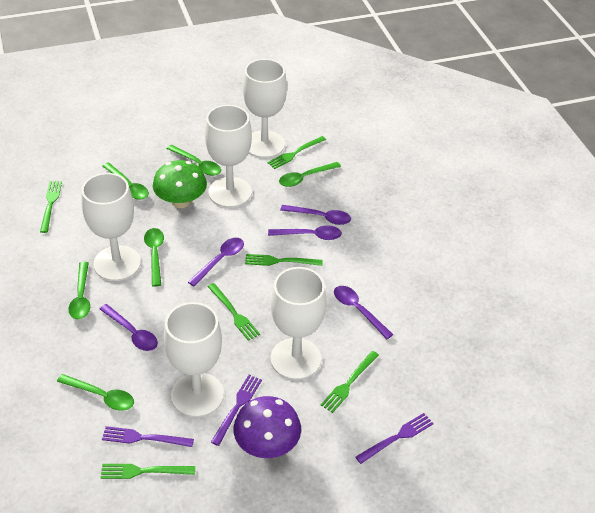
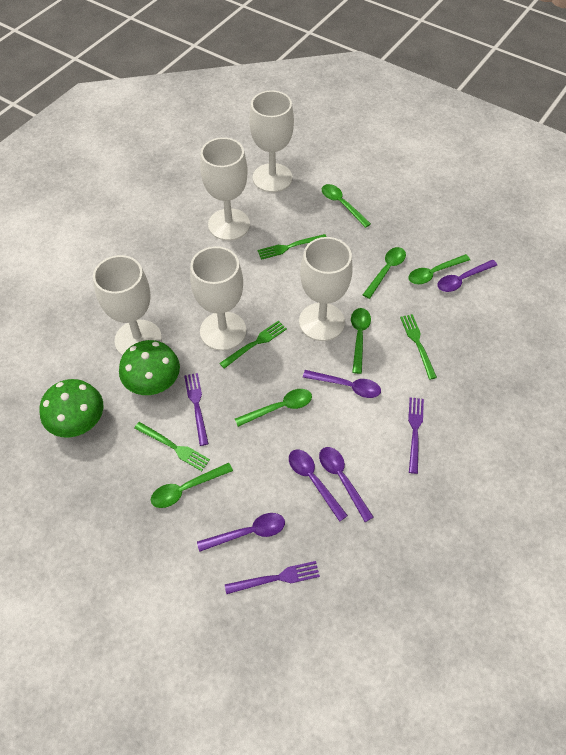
green fork: 6 -> 4
green mushroom: 1 -> 2
purple mushroom: 1 -> 0

